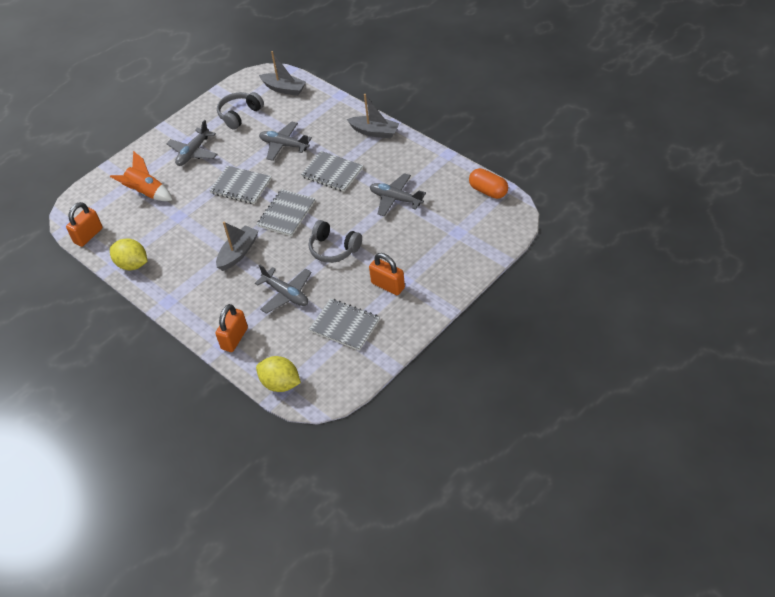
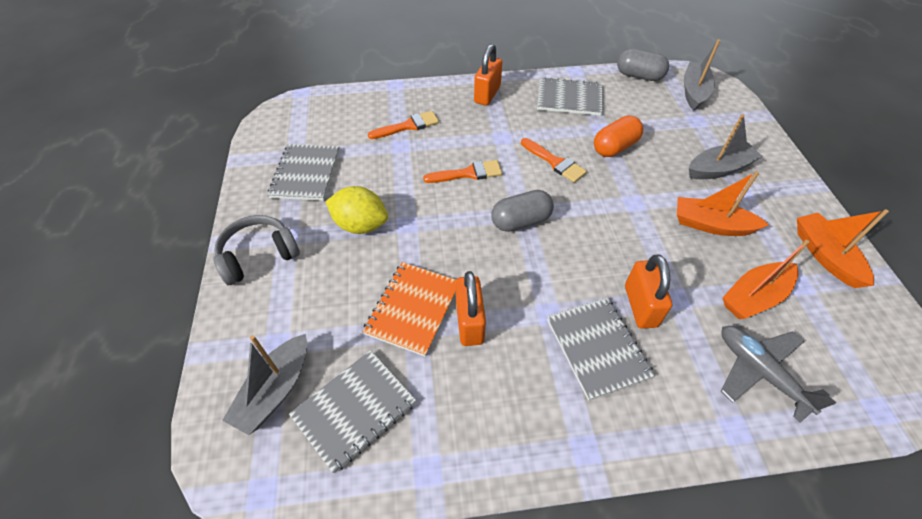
grey capsule: 0 -> 2
grey headphones: 2 -> 1
grey plane: 4 -> 1
orange boat: 0 -> 3
orange brush: 0 -> 3
orange notebook: 0 -> 1
orange rocket: 1 -> 0
yellow lemon: 2 -> 1

